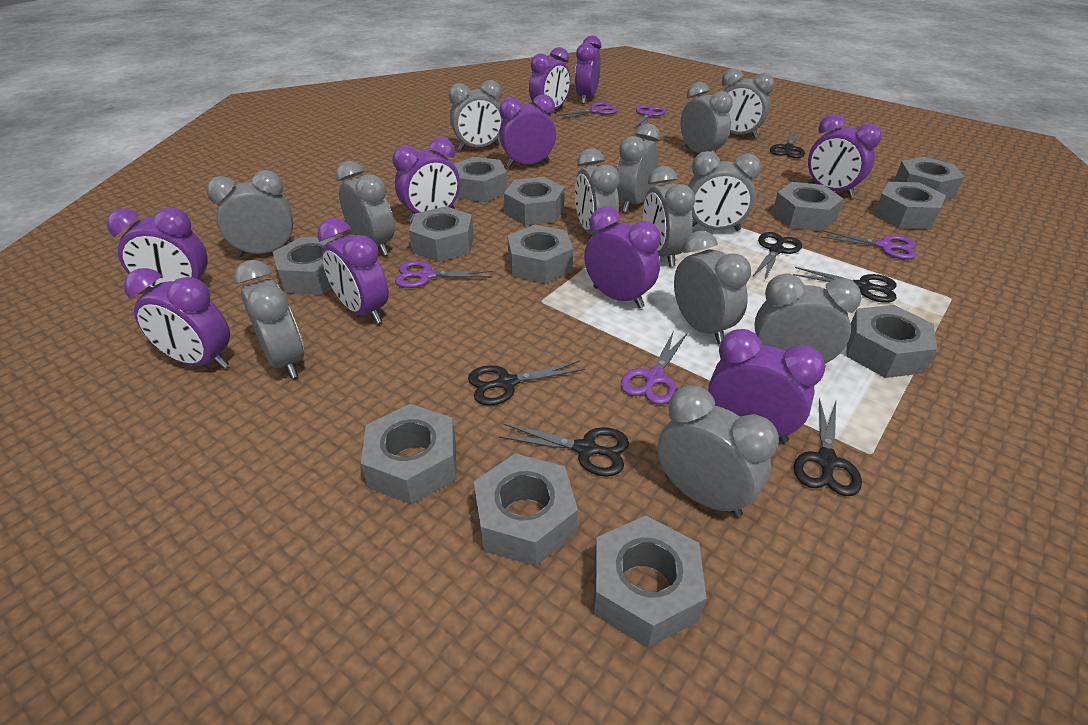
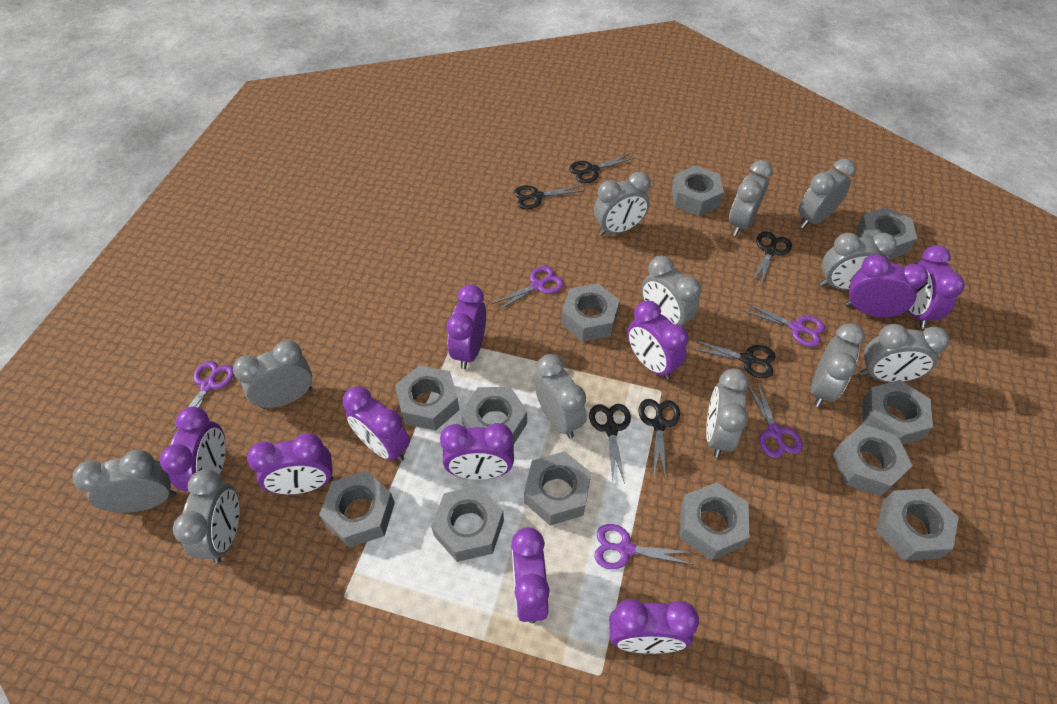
grey clock: 13 -> 12

